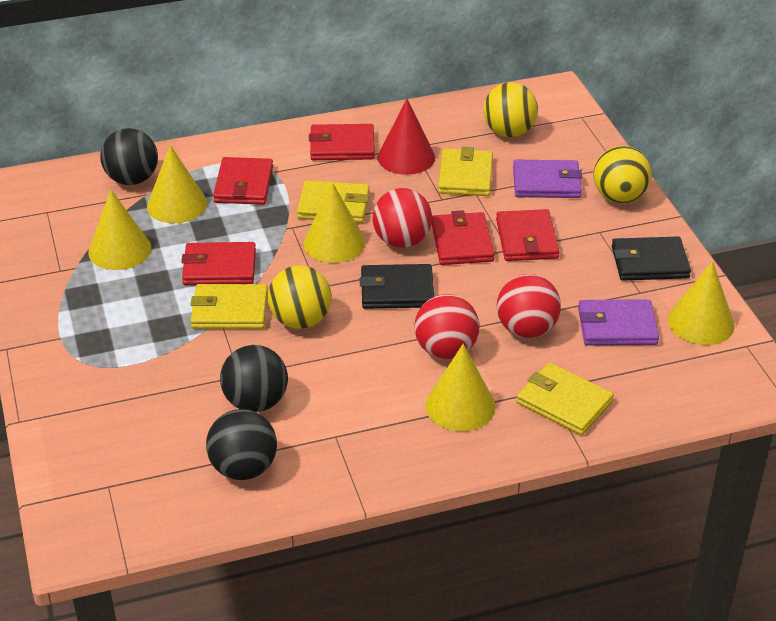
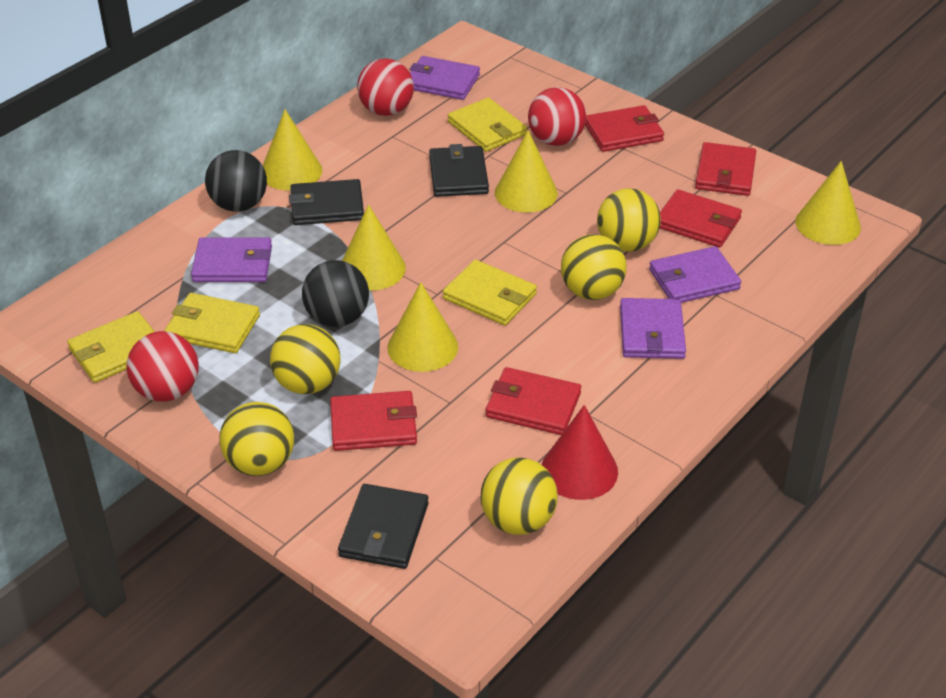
black ball: 3 -> 2
black wallet: 2 -> 3
purple wallet: 2 -> 4
yellow ball: 3 -> 5

